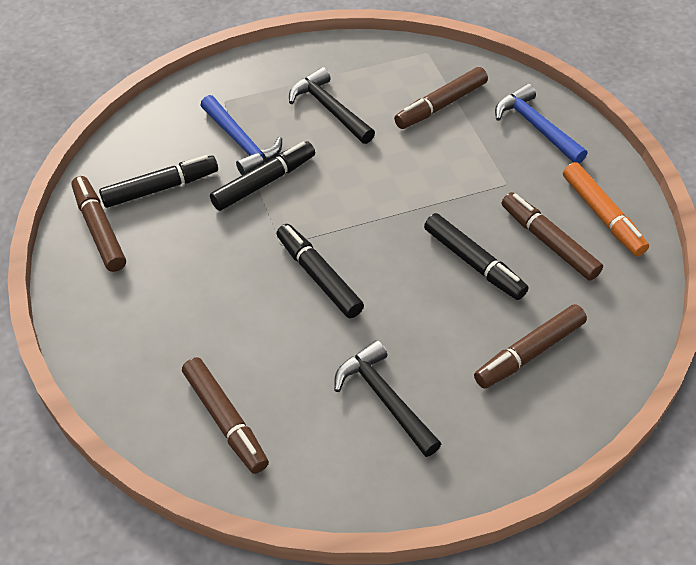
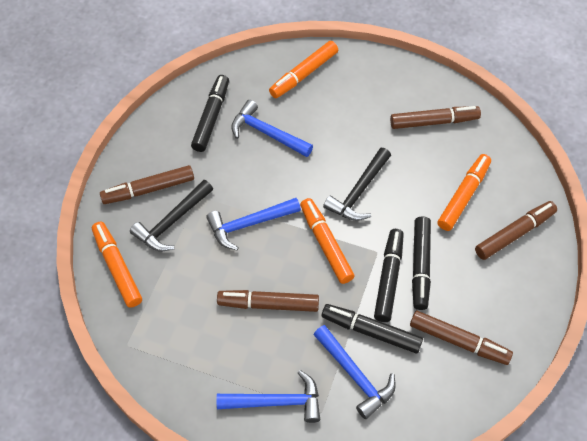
blue hammer: 2 -> 4
orange marker: 1 -> 4

